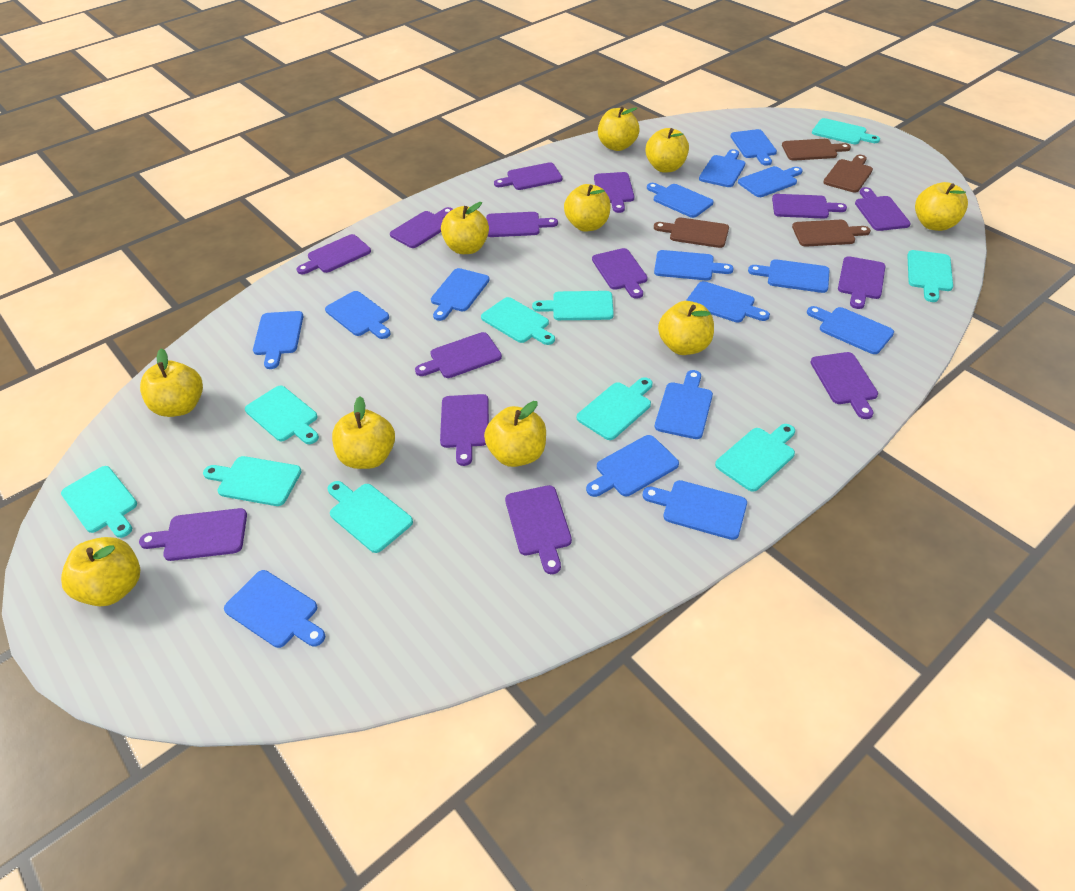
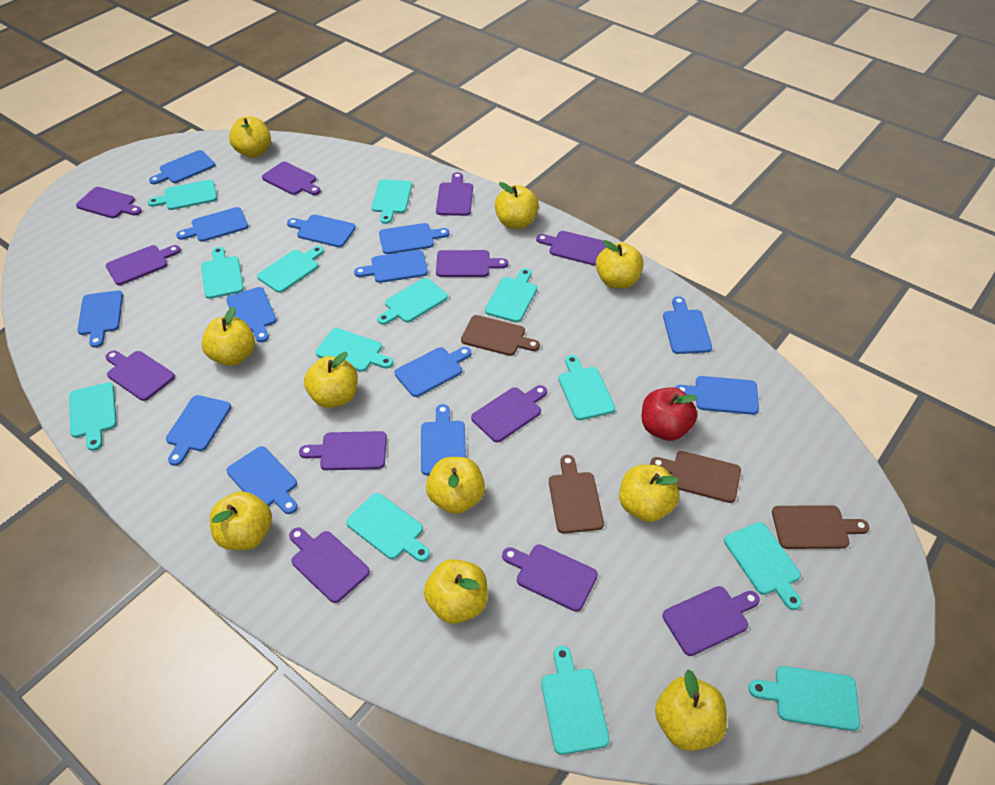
blue cutting board: 15 -> 13
purple cutting board: 14 -> 12
red apple: 0 -> 1
turquoise cutting board: 10 -> 13

